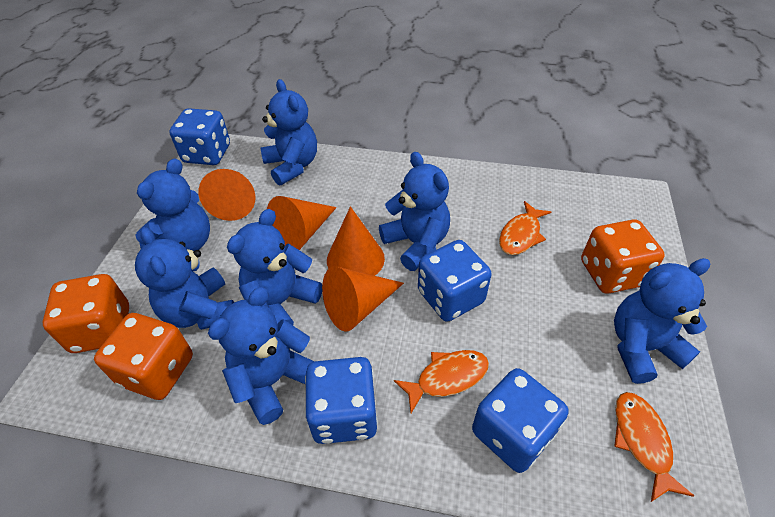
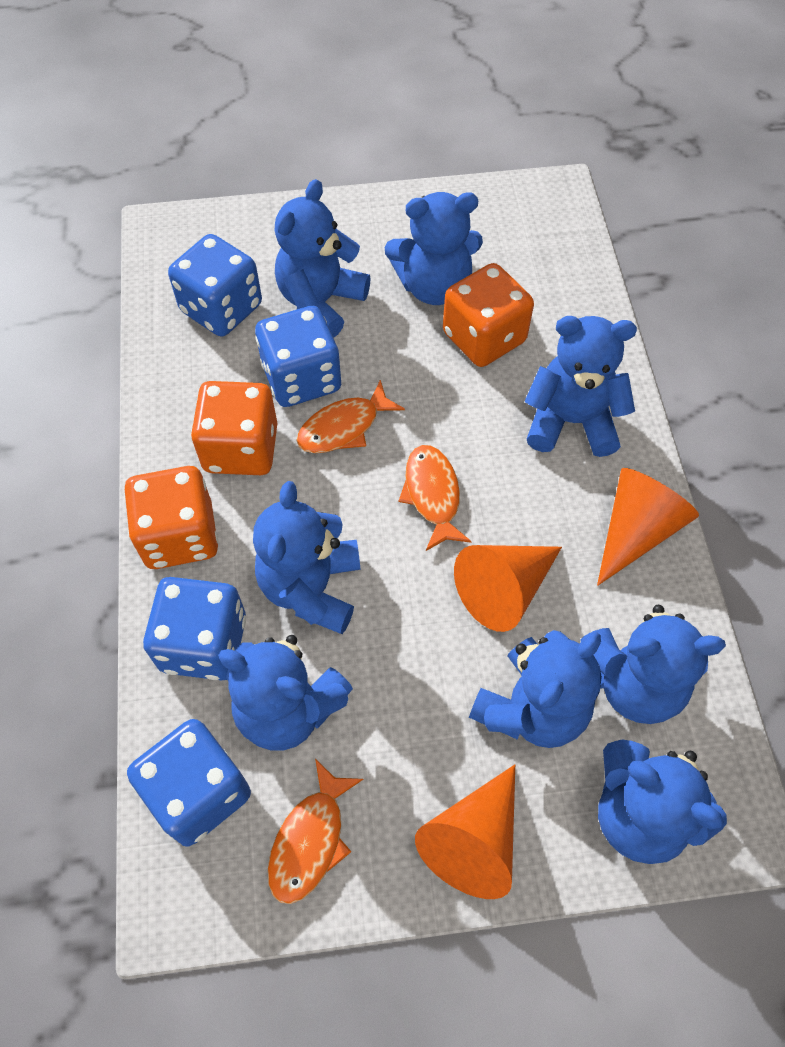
blue teddy bear: 7 -> 8
orange cone: 4 -> 3

